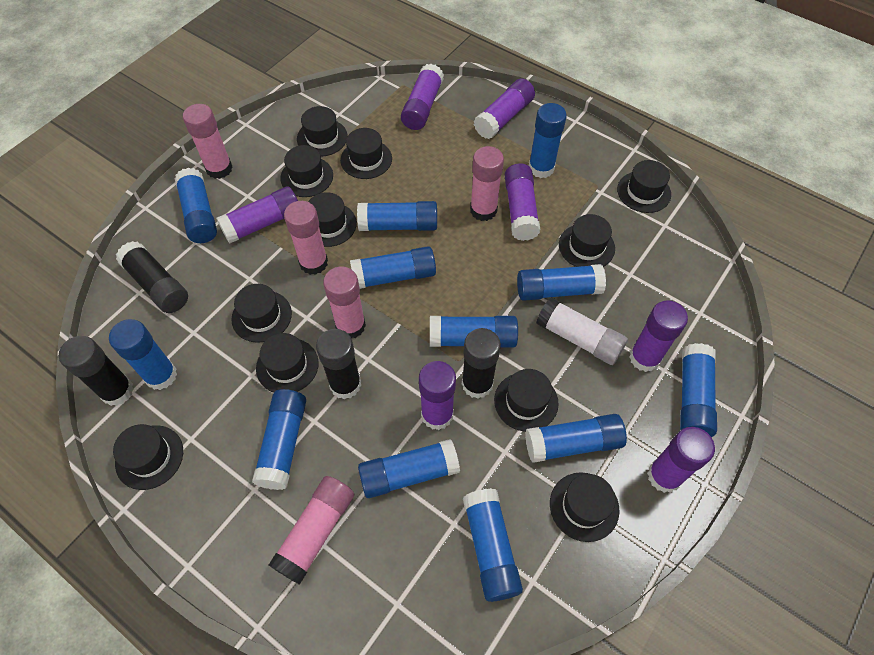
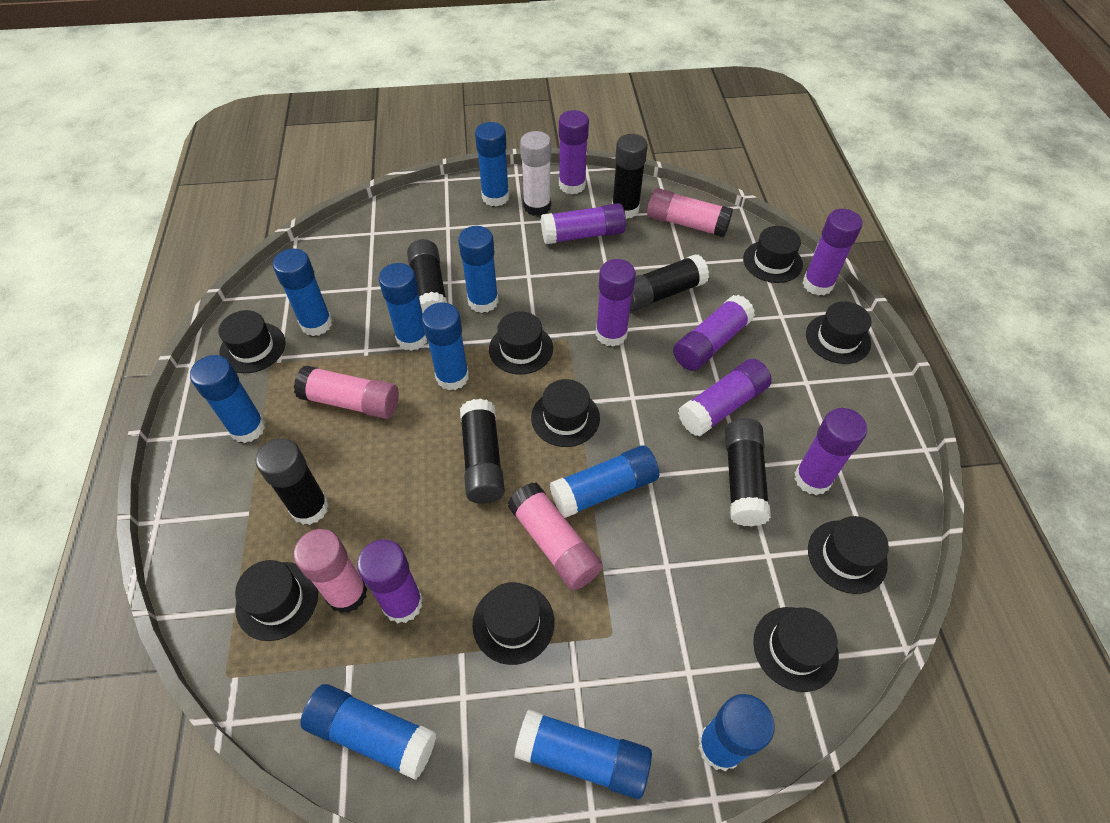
black glue stick: 4 -> 6
black hat: 11 -> 9
blue glue stick: 12 -> 10
pink glue stick: 5 -> 4
purple glue stick: 7 -> 8

